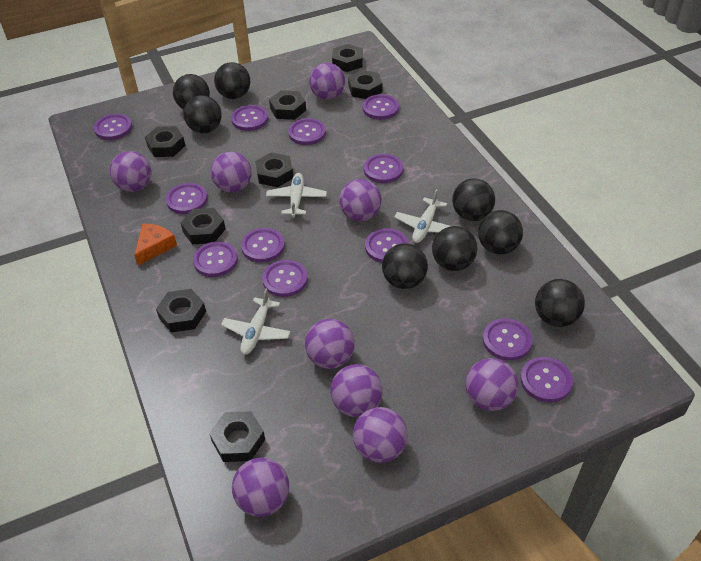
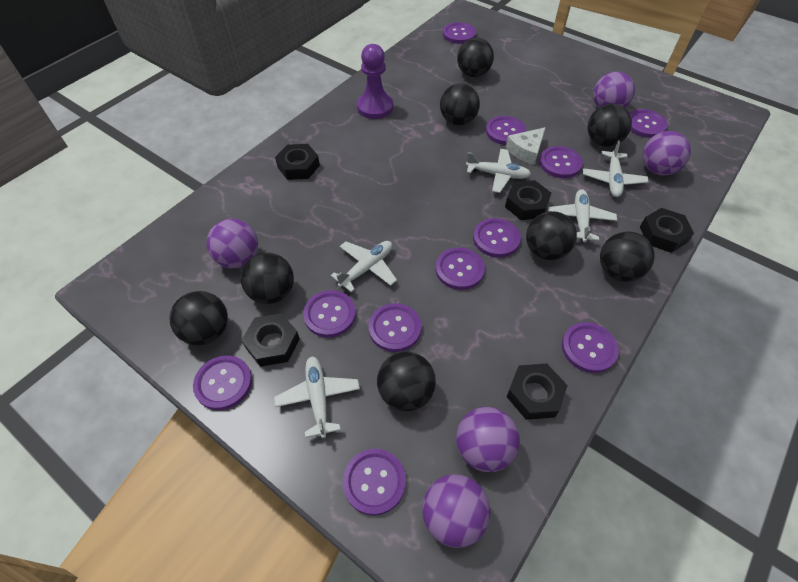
black nut: 8 -> 5
orange cheese: 1 -> 0
purple ball: 9 -> 5
purple button: 12 -> 11
purple pawn: 0 -> 1
white cheese: 0 -> 1
white plane: 3 -> 5

